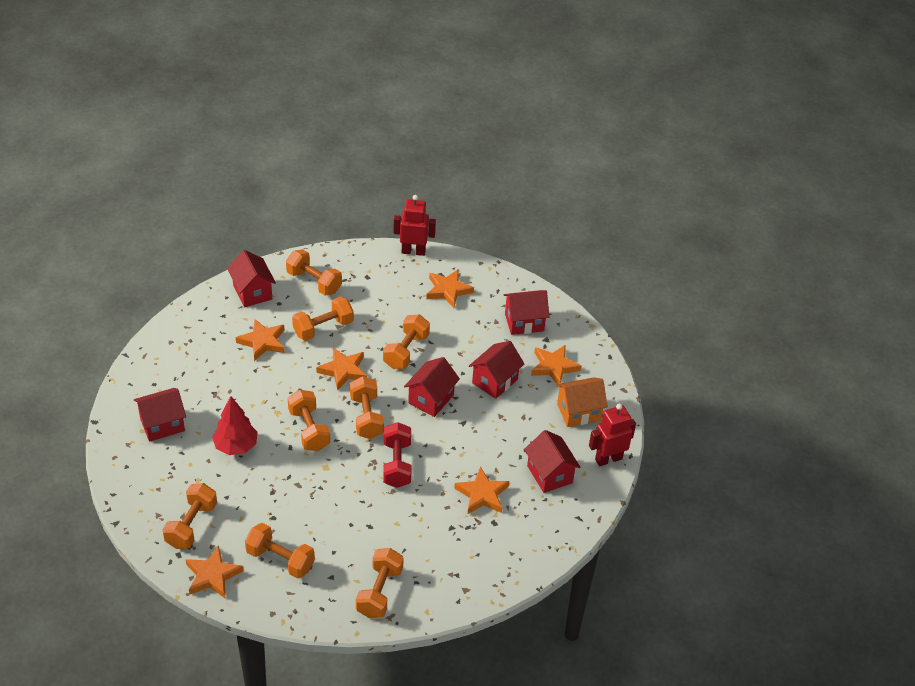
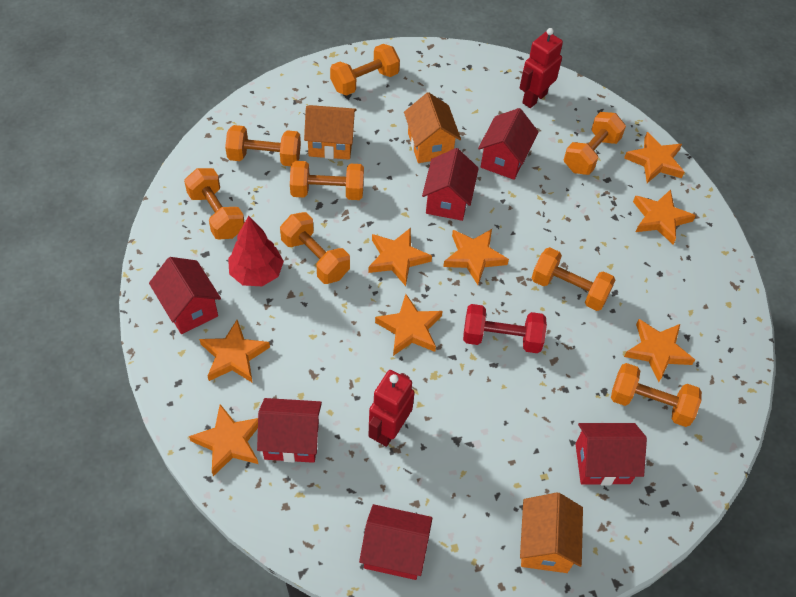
orange house: 1 -> 3
orange star: 6 -> 8

